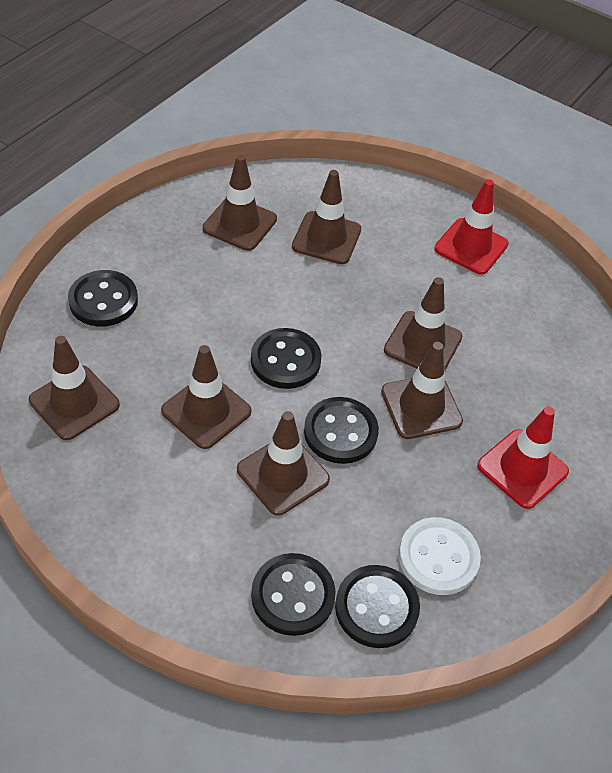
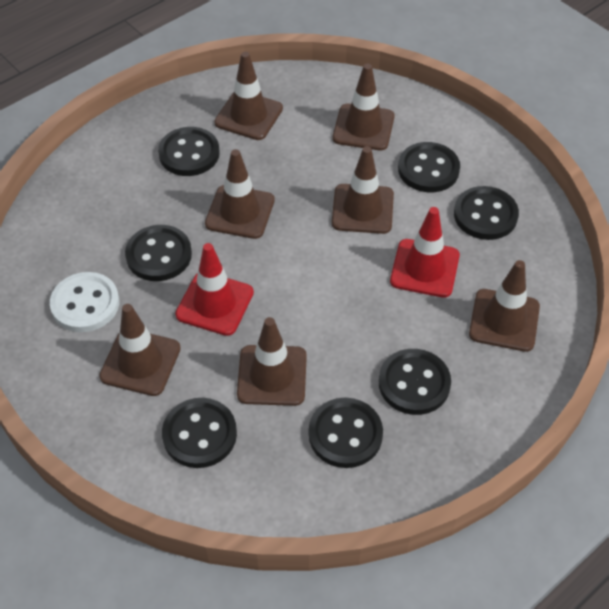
black button: 5 -> 7

